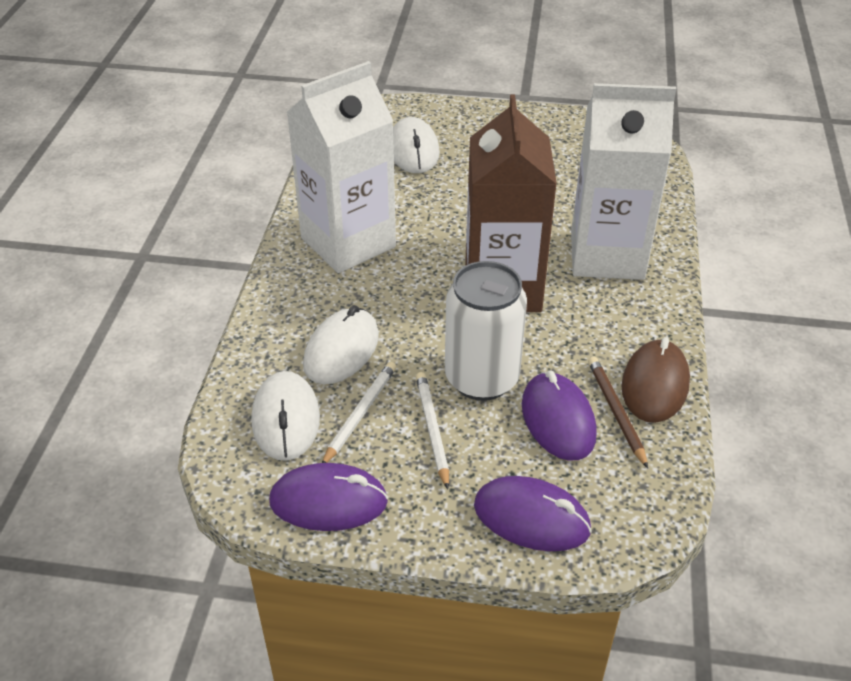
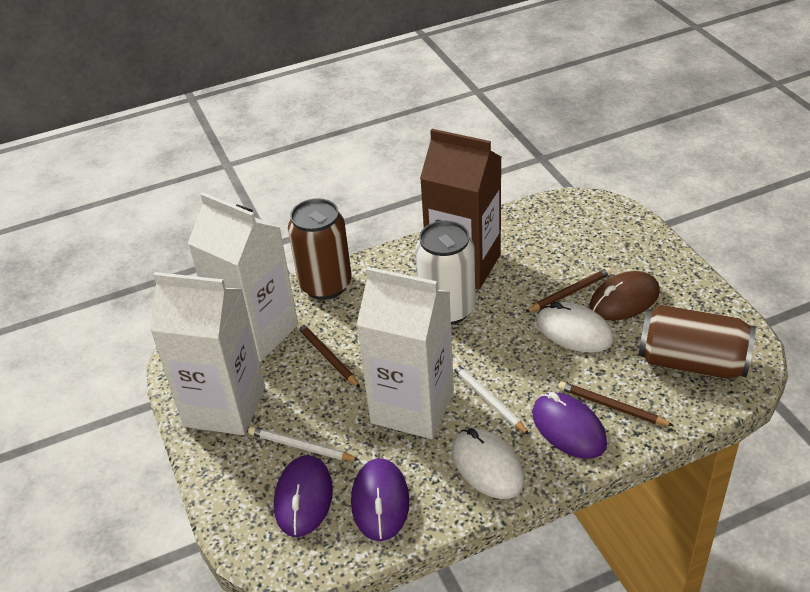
brown can: 0 -> 2
brown pencil: 1 -> 3
white carton: 2 -> 3
white mouse: 3 -> 2

